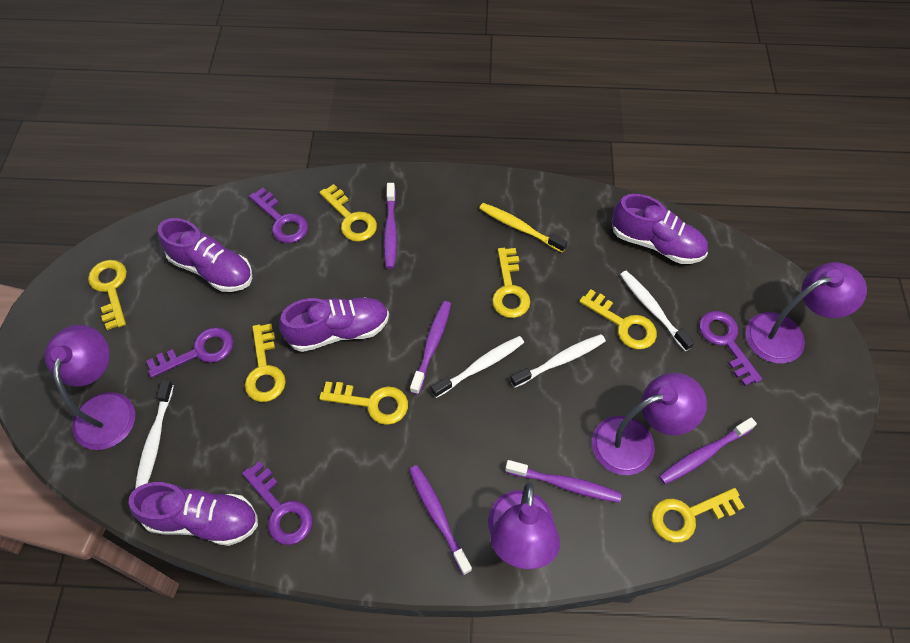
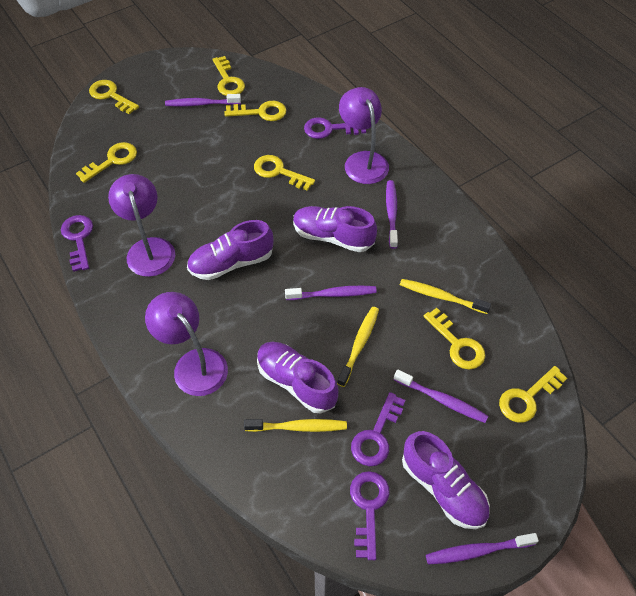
purple lamp: 4 -> 3
white toothbrush: 4 -> 0
yellow toothbrush: 1 -> 3

